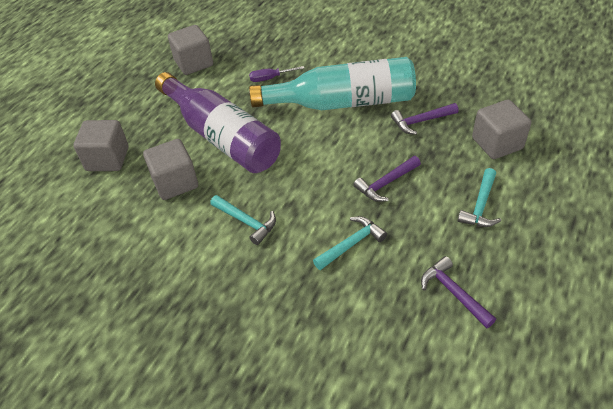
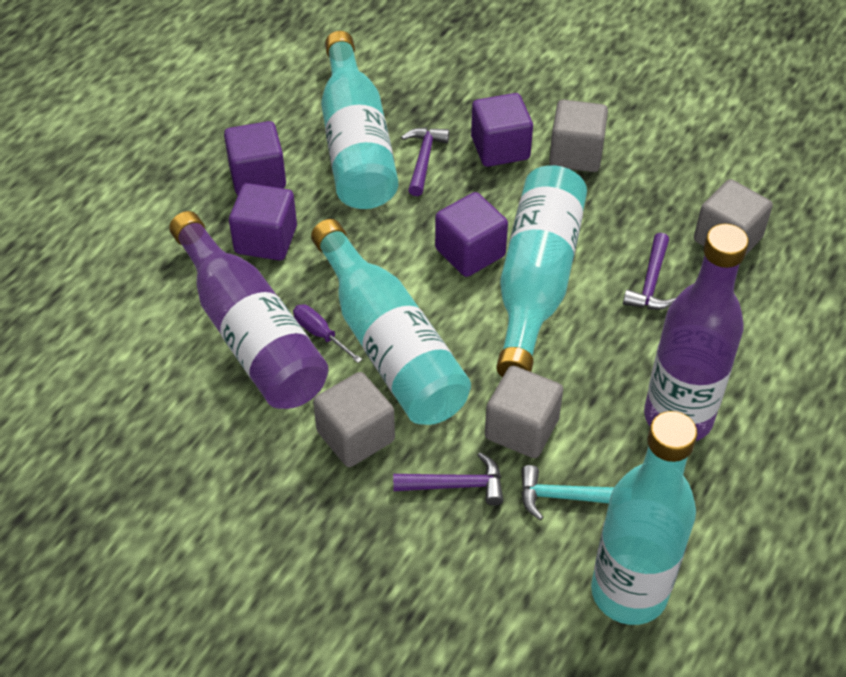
purple bottle: 1 -> 2
purple cube: 0 -> 4
turquoise bottle: 1 -> 4
turquoise hammer: 3 -> 1

